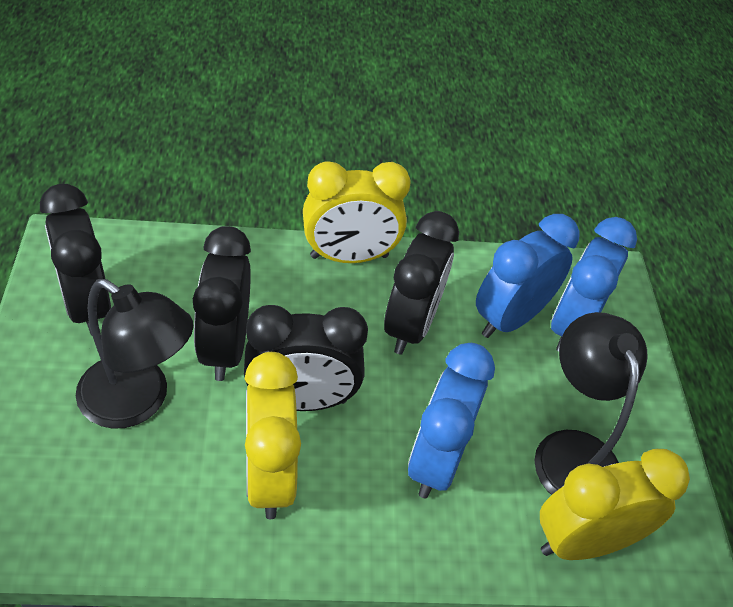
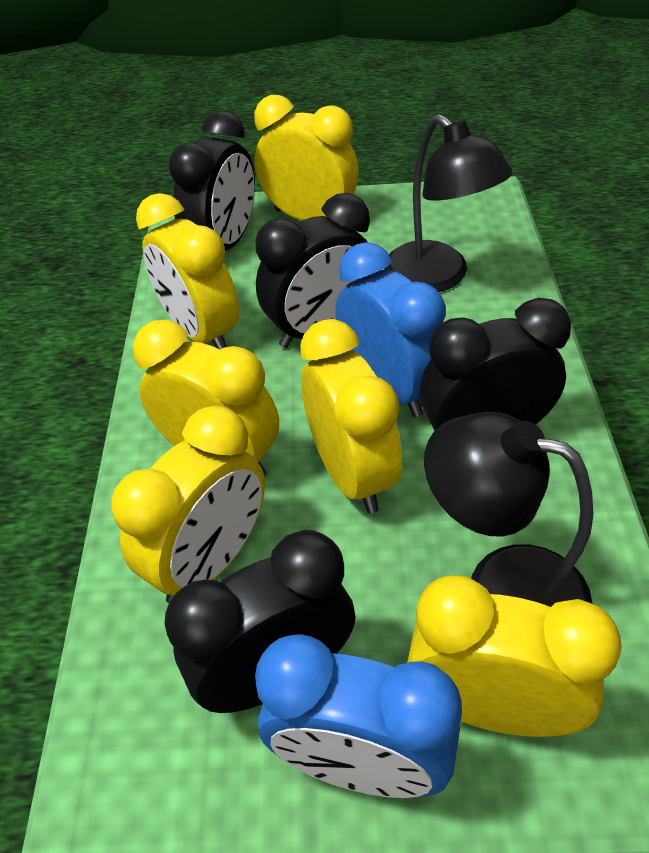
blue clock: 3 -> 2
yellow clock: 3 -> 6

